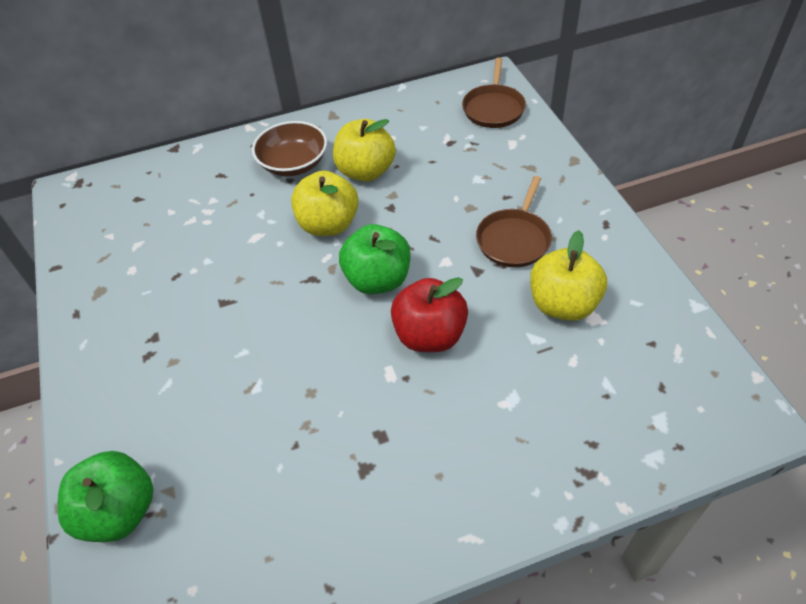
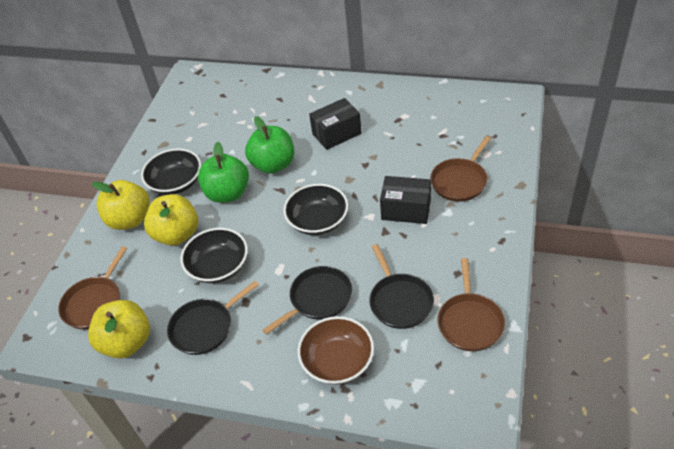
black bowl: 0 -> 3
black box: 0 -> 2
black pan: 0 -> 3
brown pan: 2 -> 3
red apple: 1 -> 0

